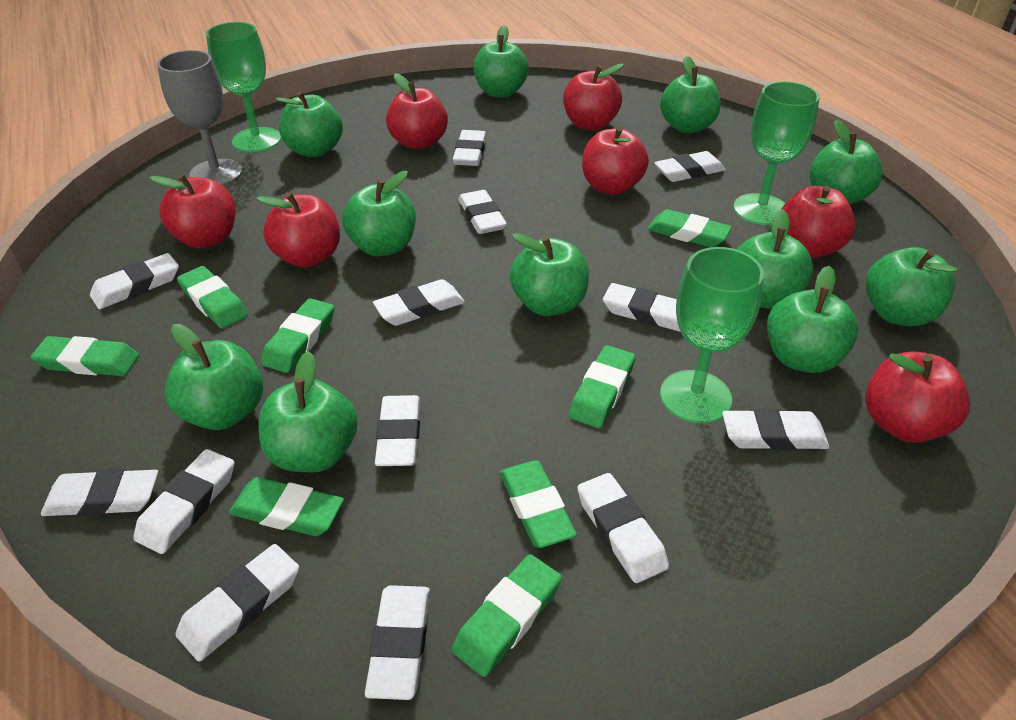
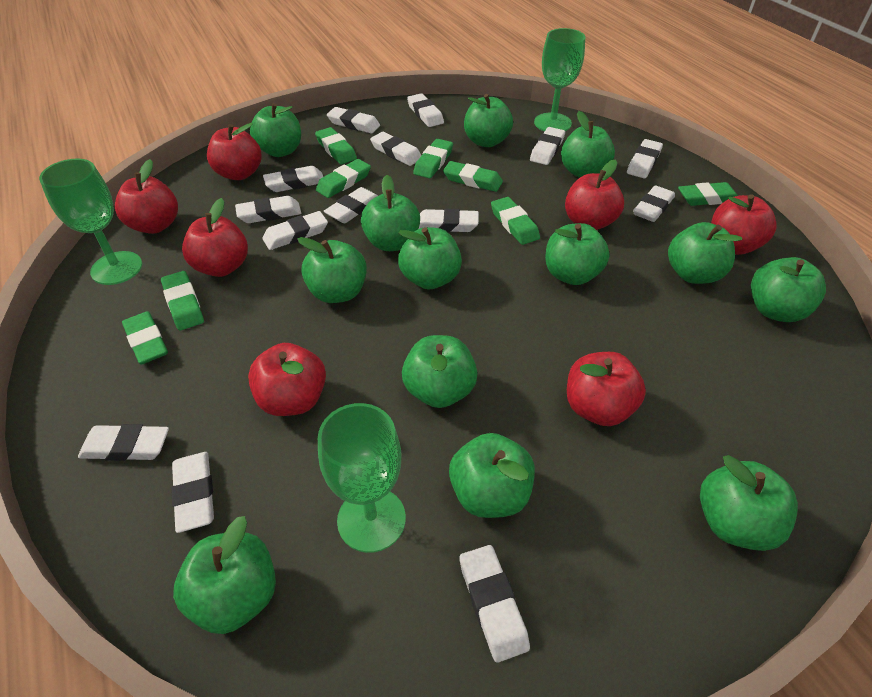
green apple: 11 -> 13
grey goblet: 1 -> 0
white eraser: 13 -> 14

